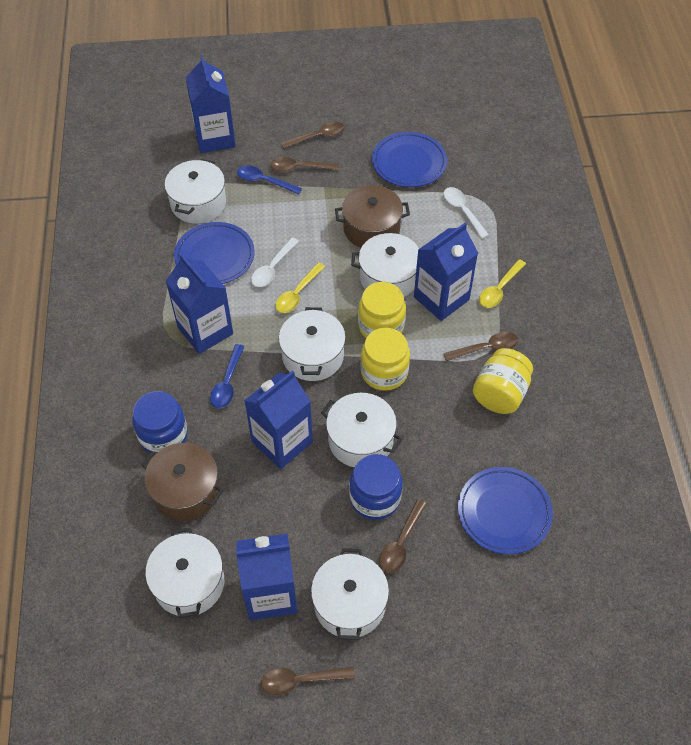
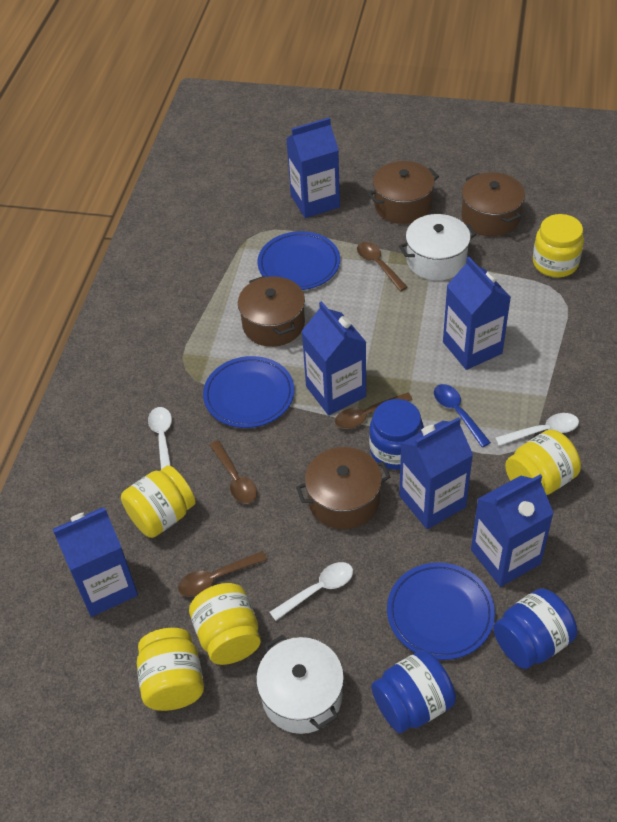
blue carton: 5 -> 6
blue jar: 2 -> 3
blue spoon: 2 -> 1
brown pot: 2 -> 4
brown spoon: 5 -> 4
white pot: 6 -> 2
white spoon: 2 -> 3
yellow jar: 3 -> 5
yellow spoon: 2 -> 0

